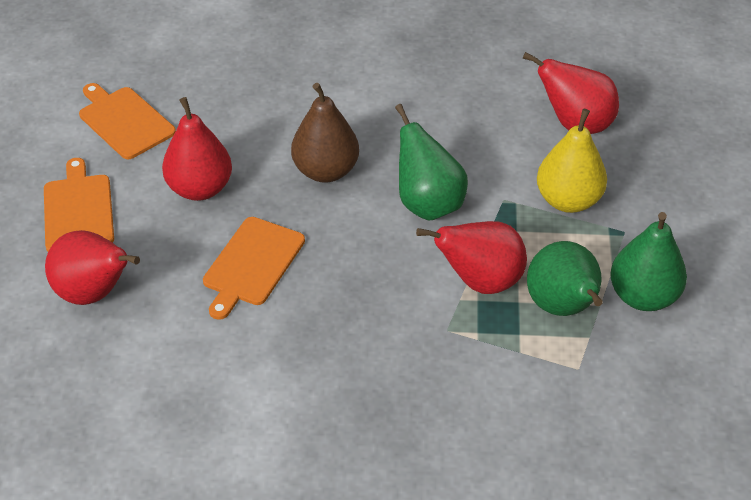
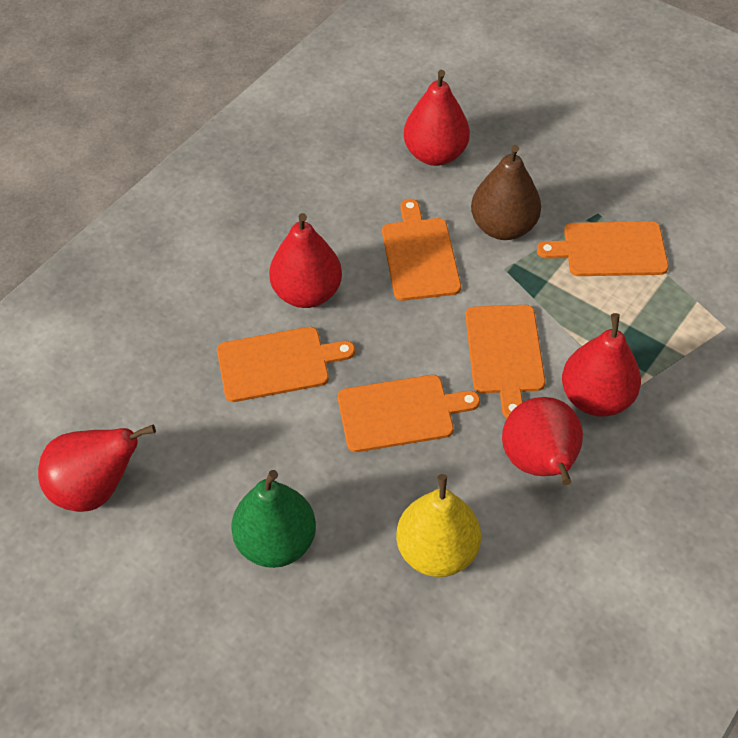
green pear: 3 -> 1
orange cutting board: 3 -> 5
red pear: 4 -> 5

